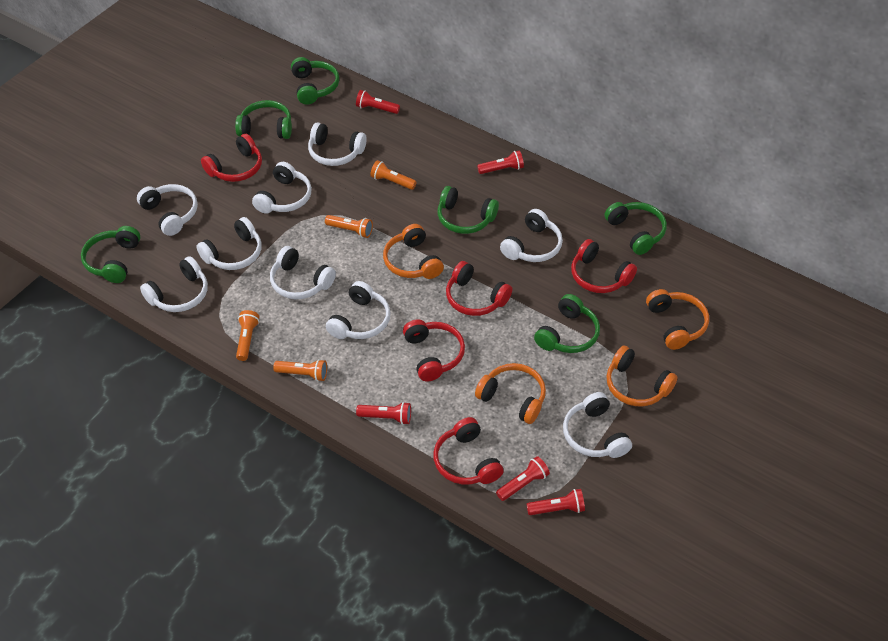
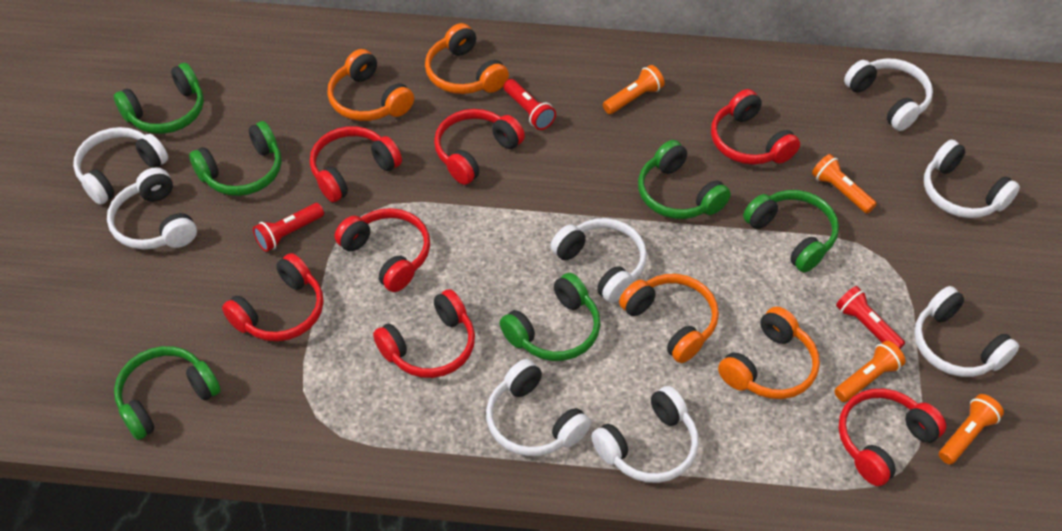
red flashlight: 5 -> 3
red headphones: 5 -> 7
white headphones: 9 -> 8

